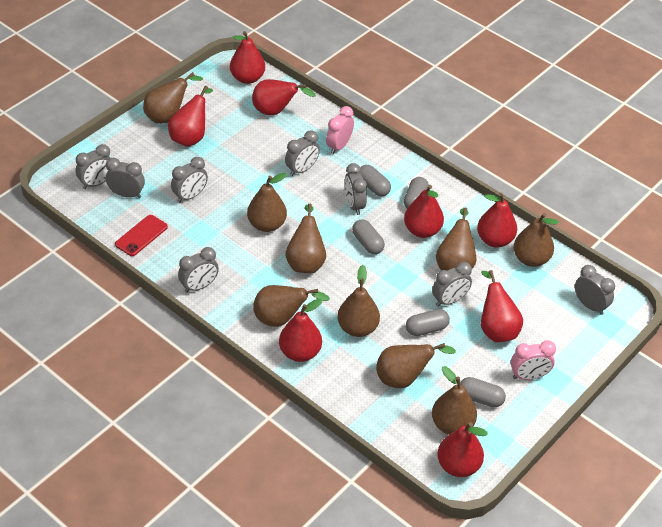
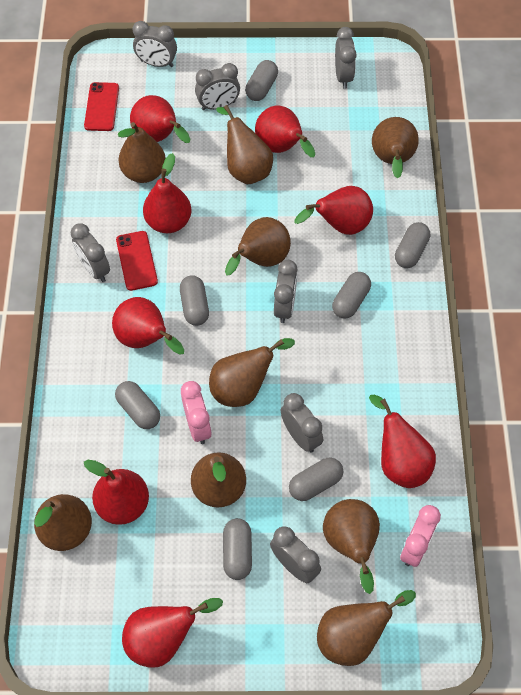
grey capsule: 5 -> 7
grey clock: 8 -> 7
red phone: 1 -> 2

